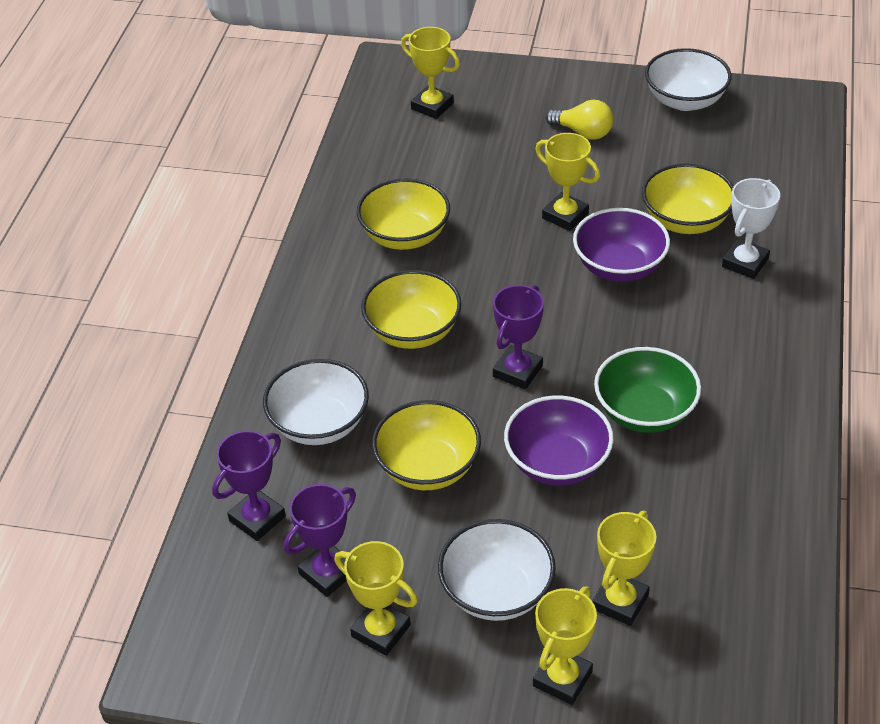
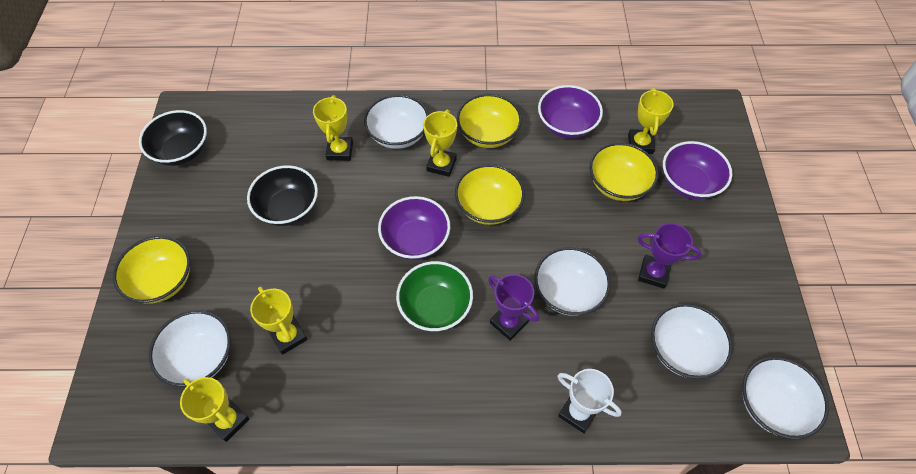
black bowl: 0 -> 2
purple bowl: 2 -> 3
purple trophy: 3 -> 2
white bowl: 3 -> 5
yellow light bulb: 1 -> 0

